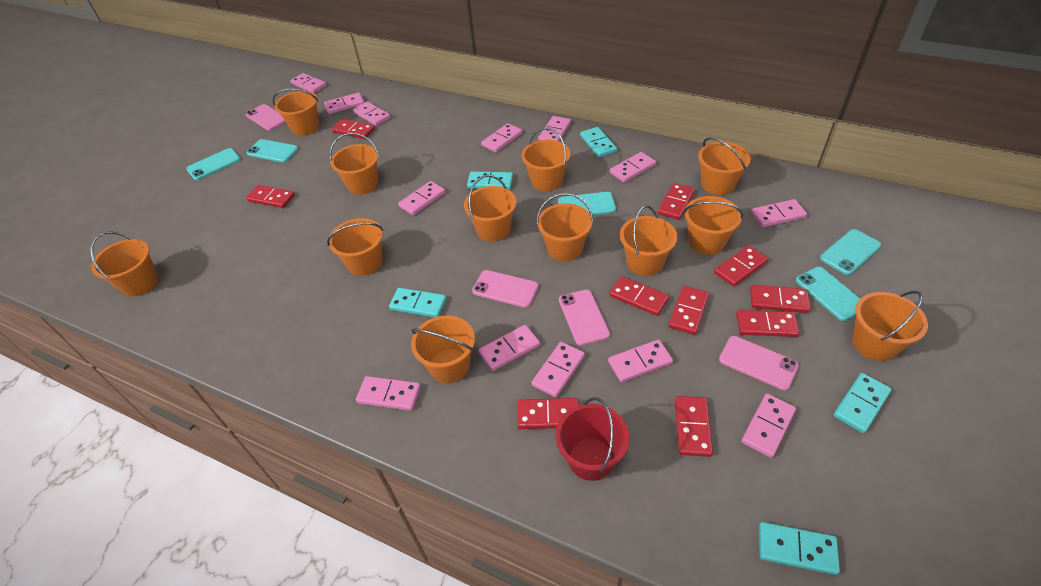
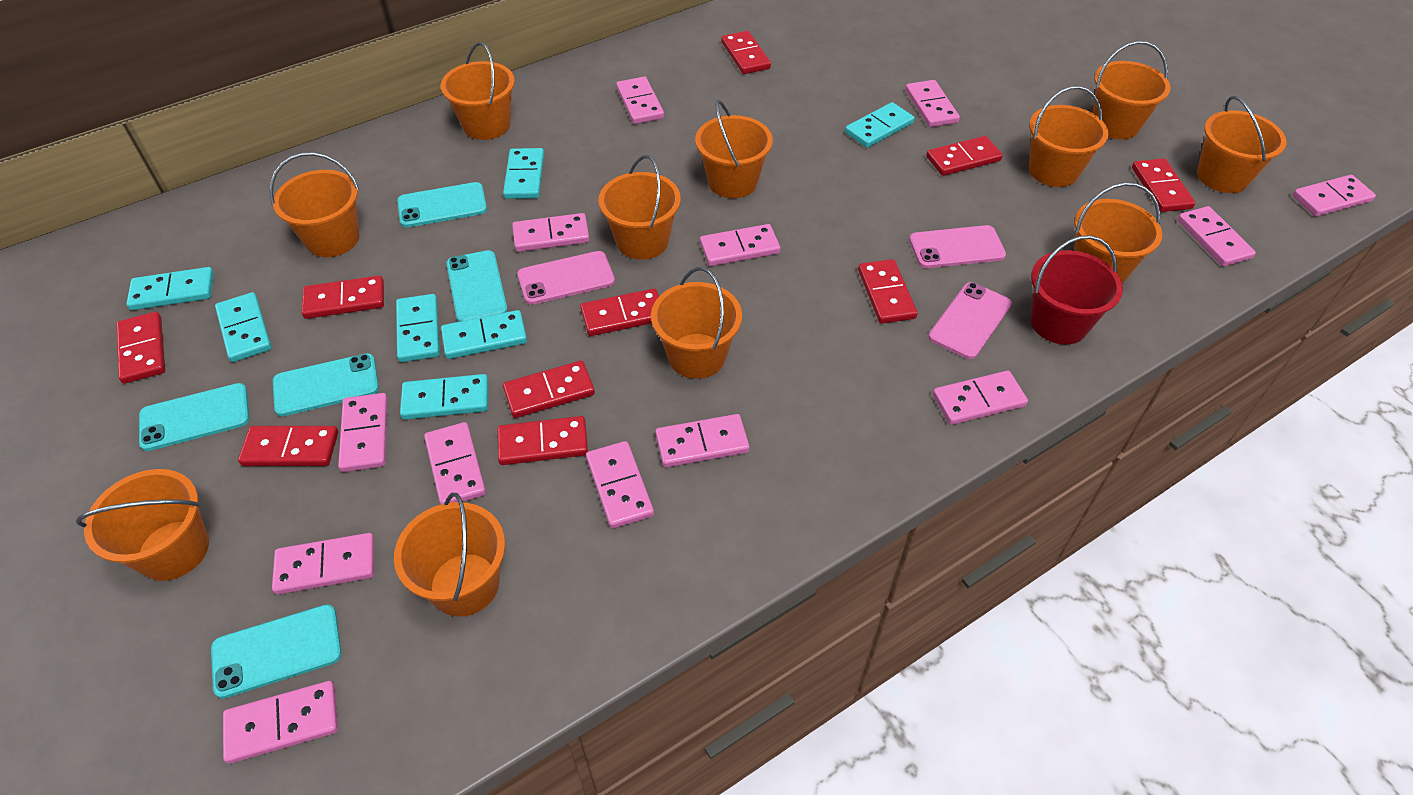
orange bucket: 12 -> 11
pink phone: 4 -> 3
turquoise domino: 5 -> 7

